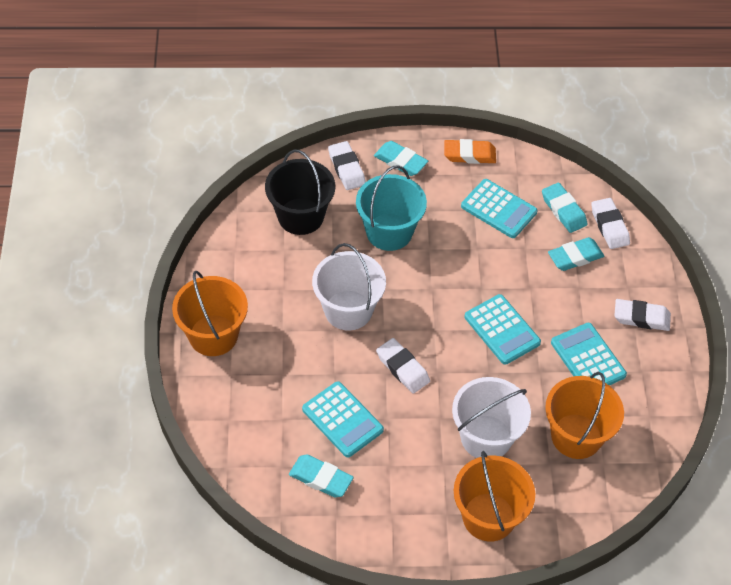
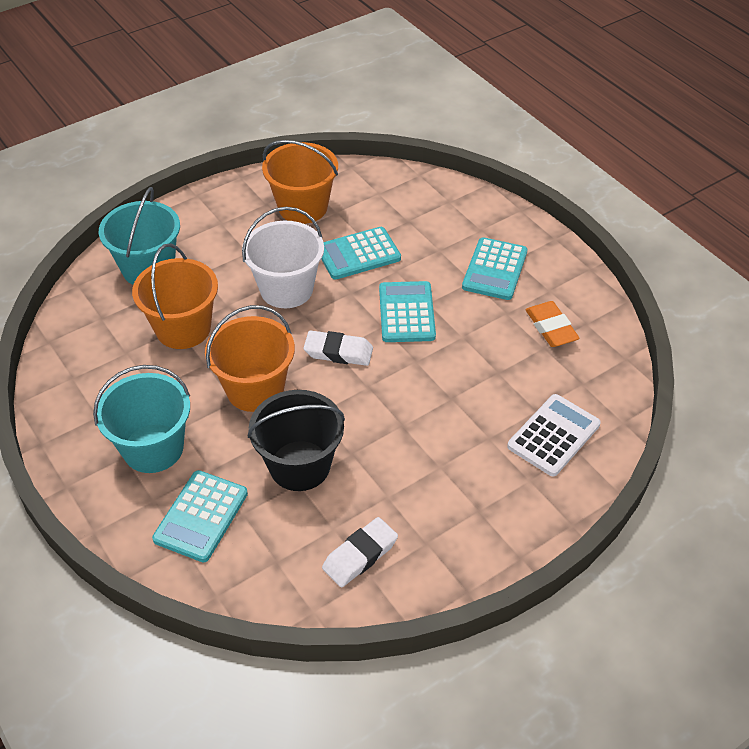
turquoise bucket: 1 -> 2
turquoise eraser: 4 -> 0
white bucket: 2 -> 1
white calculator: 0 -> 1
white eraser: 4 -> 2

